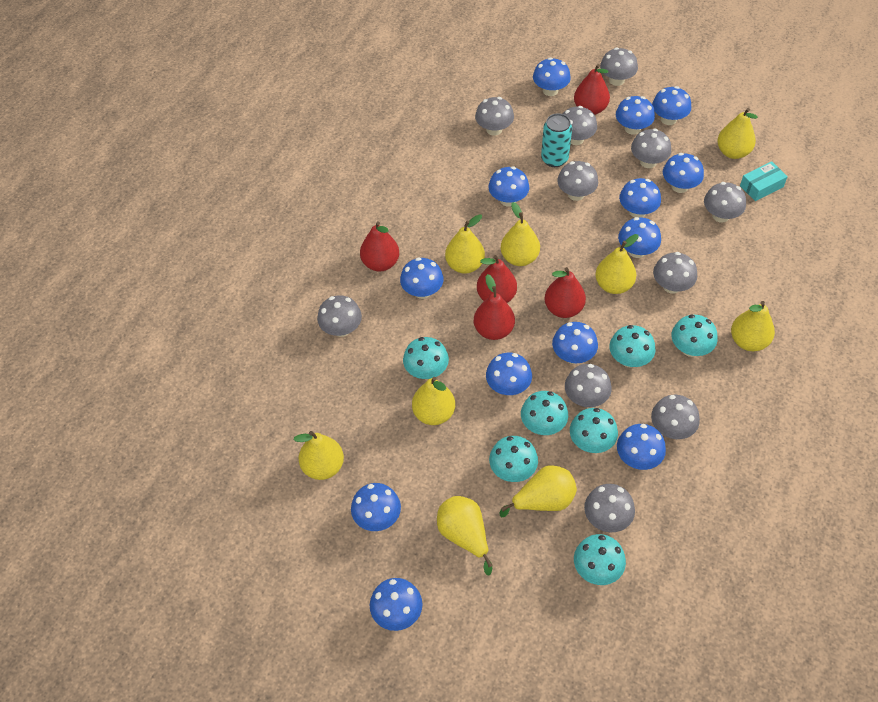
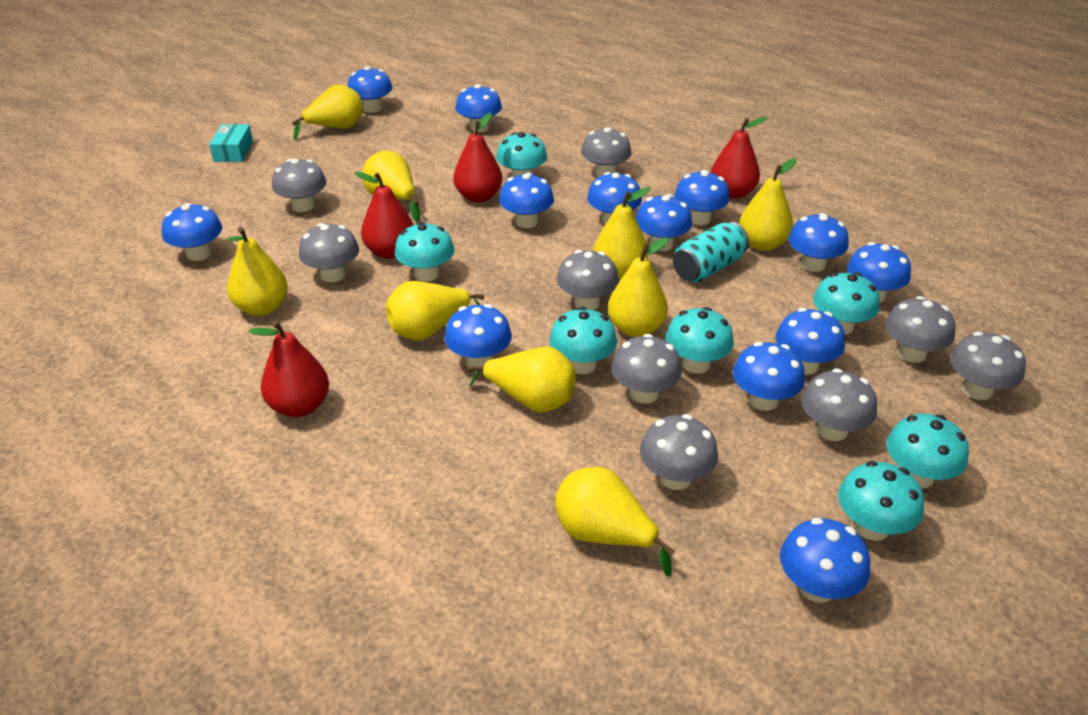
grey mushroom: 11 -> 9
red pear: 5 -> 4

